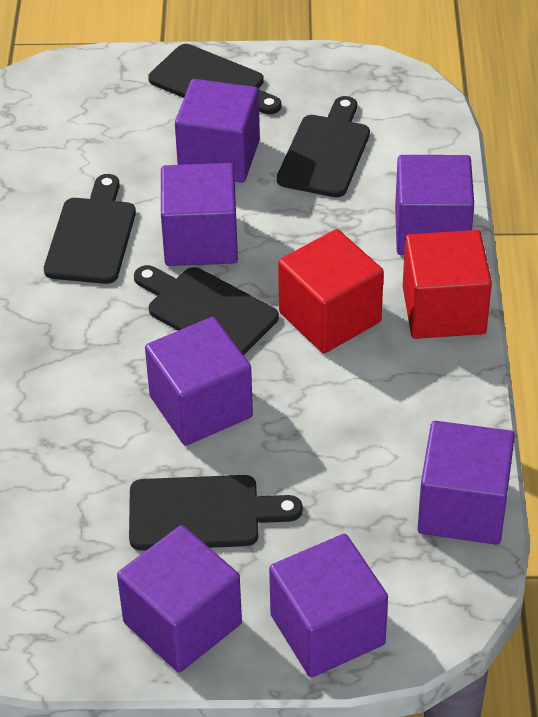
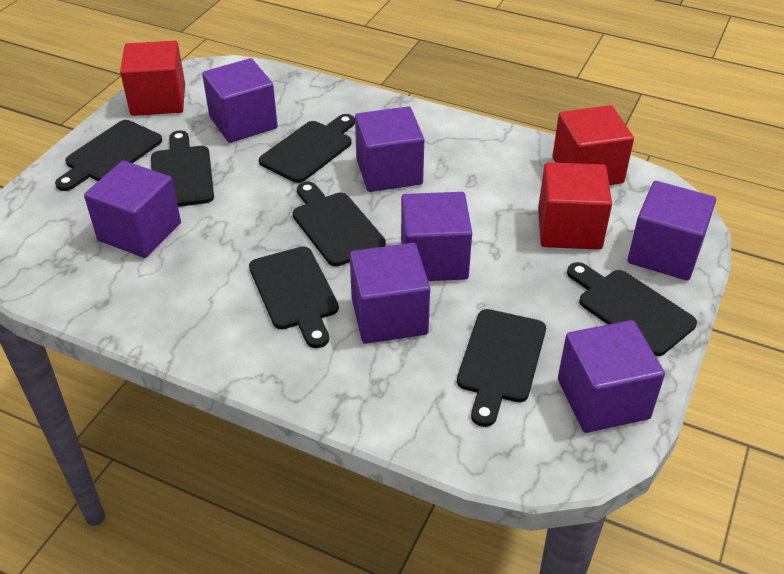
black cutting board: 5 -> 7
red cube: 2 -> 3

